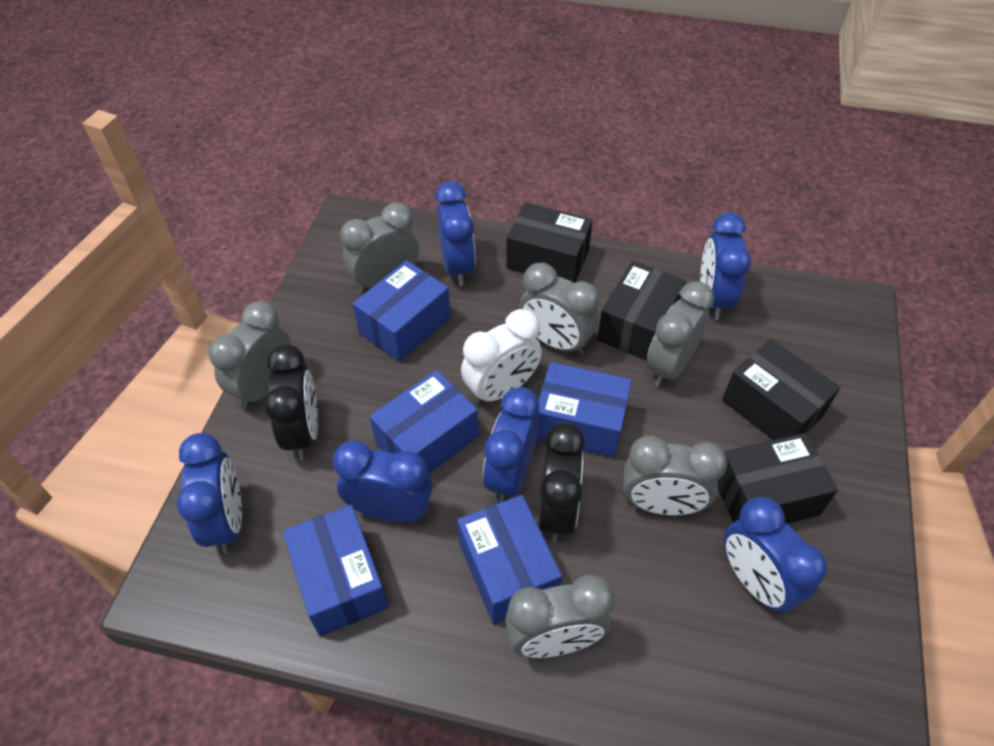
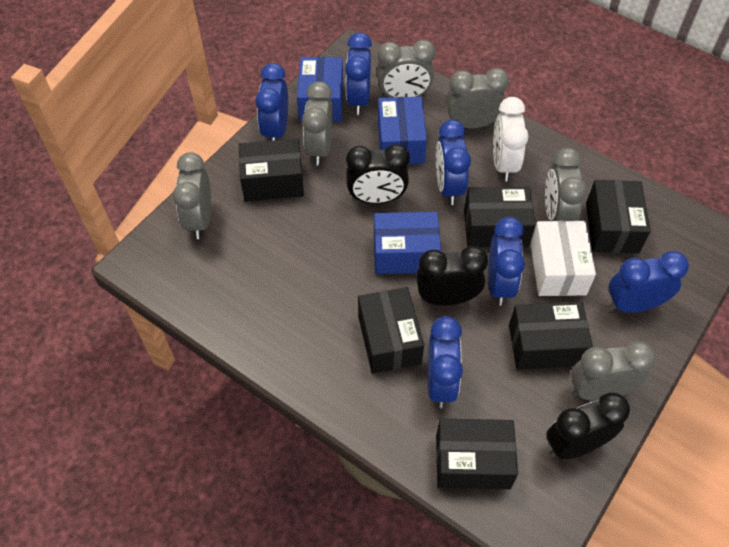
black box: 4 -> 6
black clock: 2 -> 3
blue box: 5 -> 3
white box: 0 -> 1

